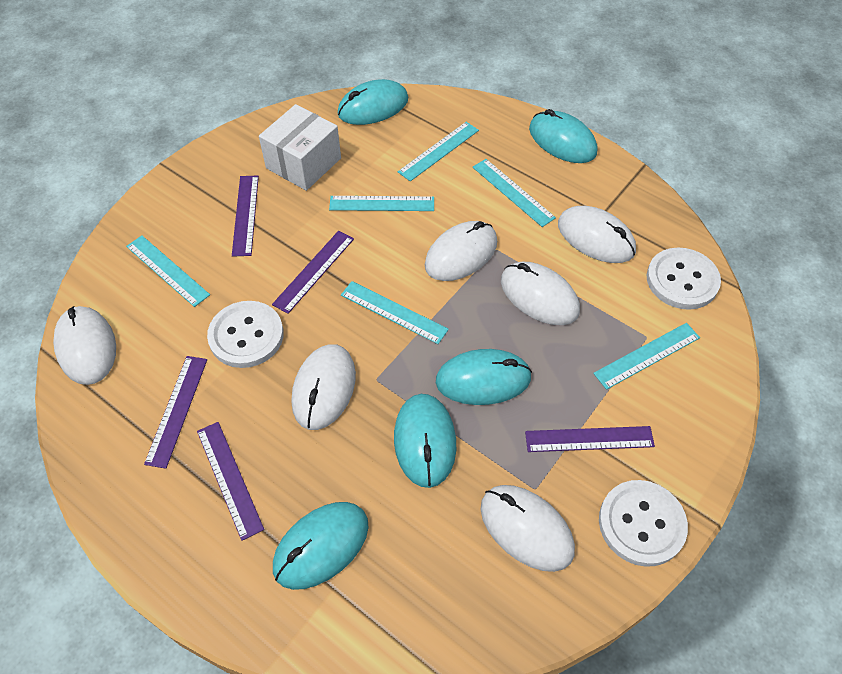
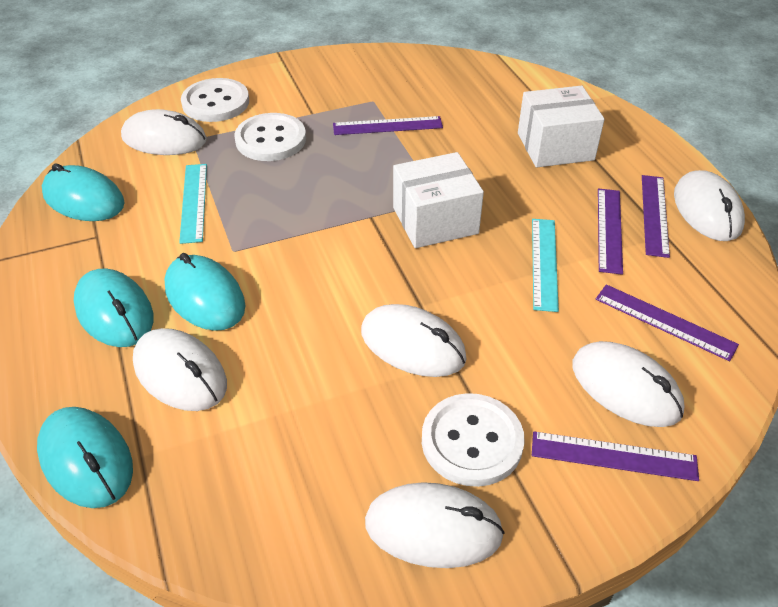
turquoise mouse: 5 -> 4
turquoise ruler: 6 -> 2
white box: 1 -> 2

